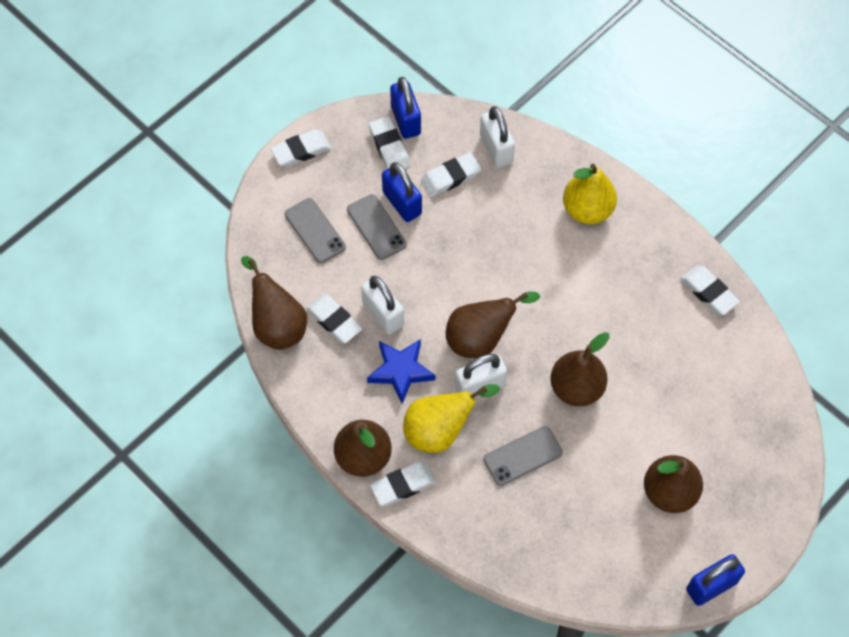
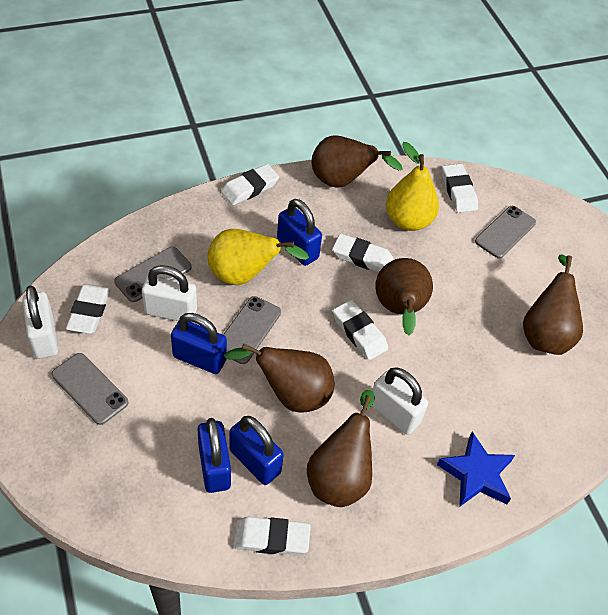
blue padlock: 3 -> 4
grey phone: 3 -> 4

